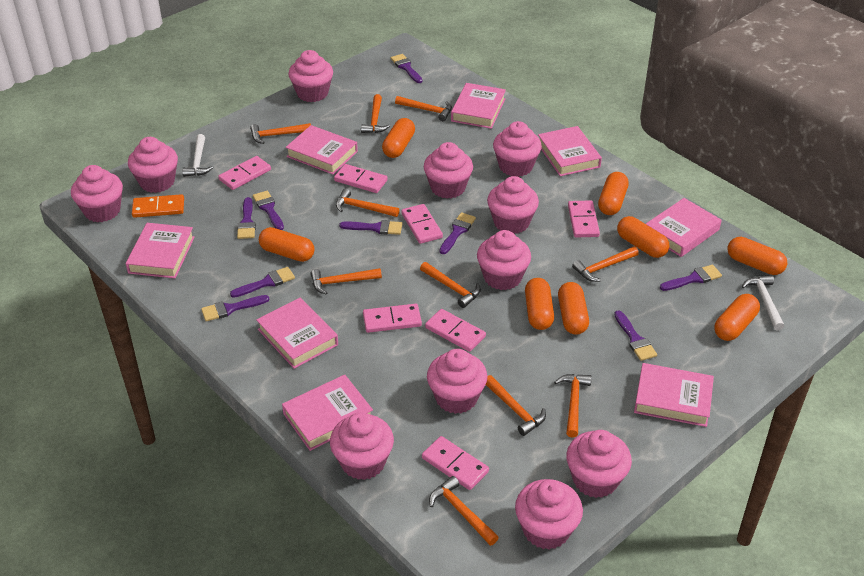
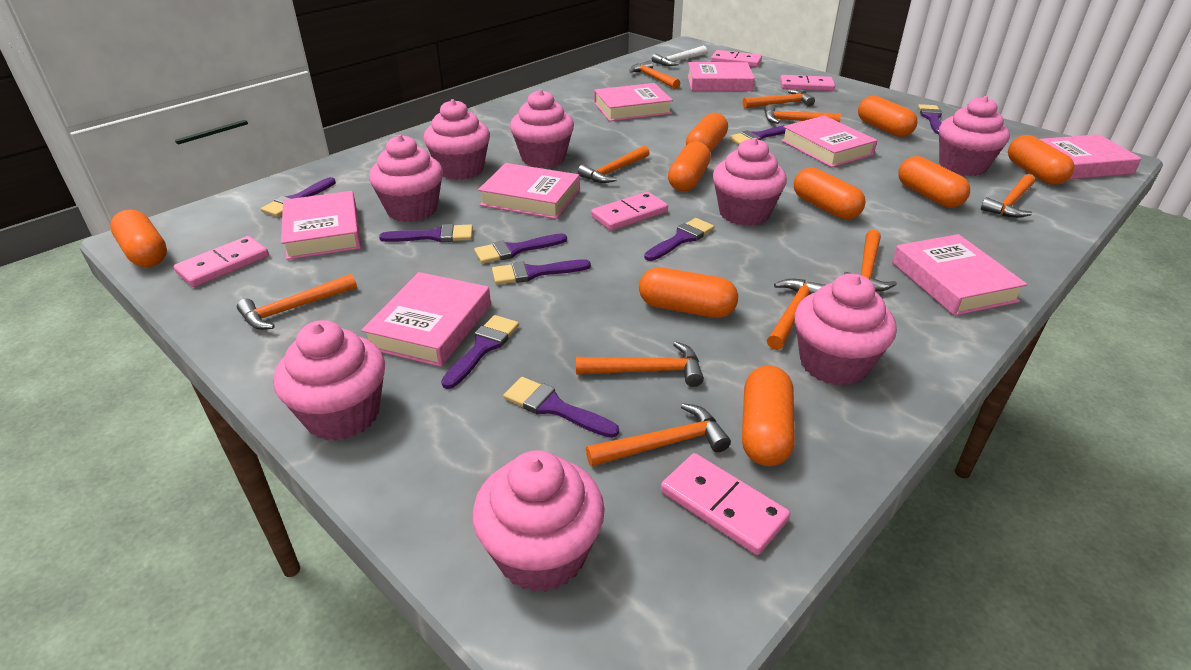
orange capsule: 8 -> 9
orange domino: 1 -> 0
pink cupcake: 11 -> 8
pink domino: 7 -> 5
white hammer: 2 -> 1

